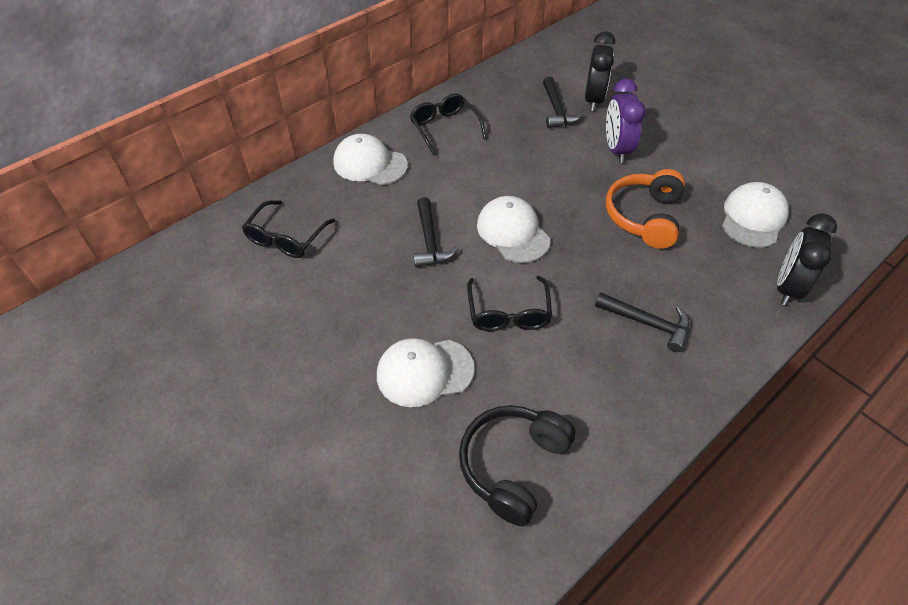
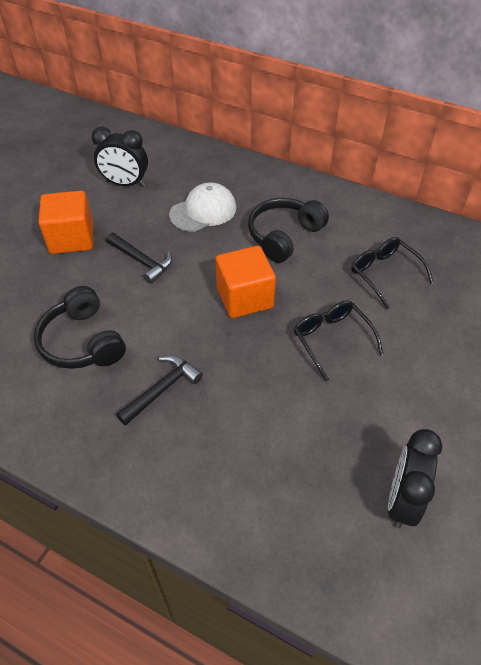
black glasses: 3 -> 2
black hammer: 3 -> 2
black headphones: 1 -> 2
orange cube: 0 -> 2
orange headphones: 1 -> 0
purple clock: 1 -> 0
white cap: 4 -> 1

